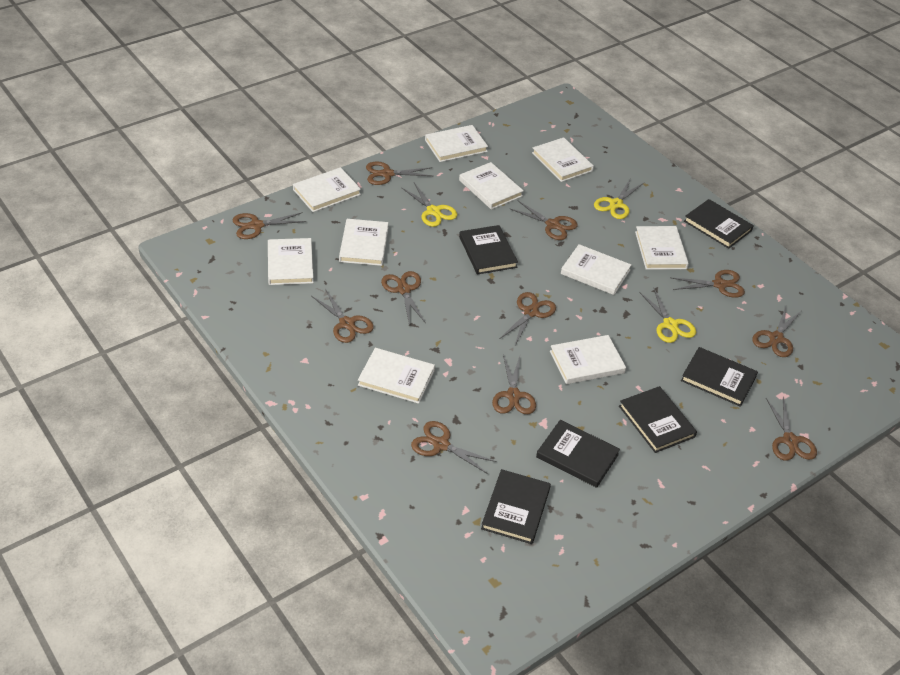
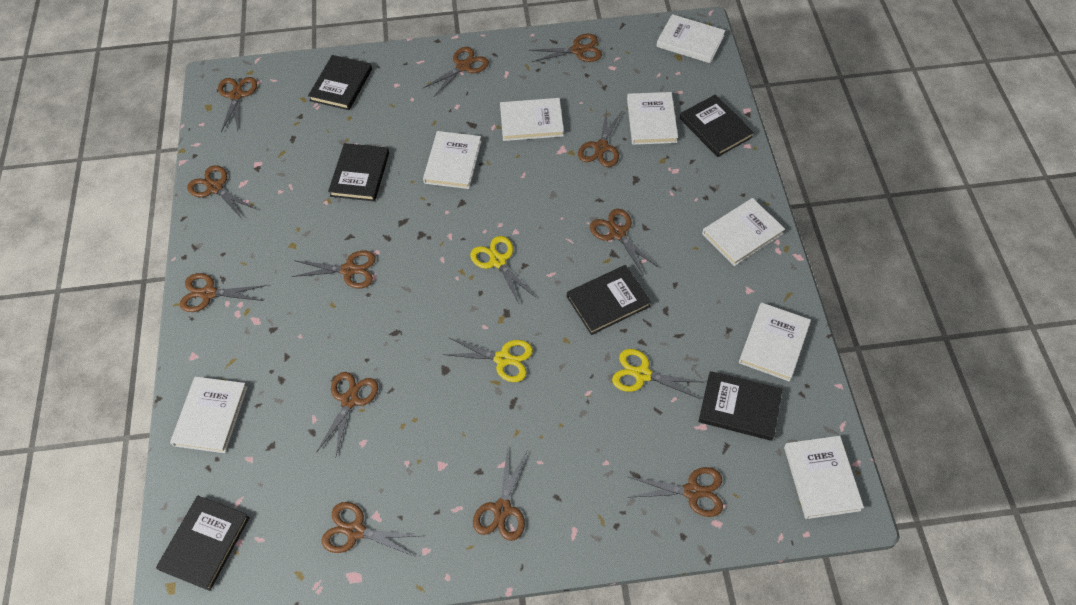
brown scissors: 11 -> 12
white book: 10 -> 8

